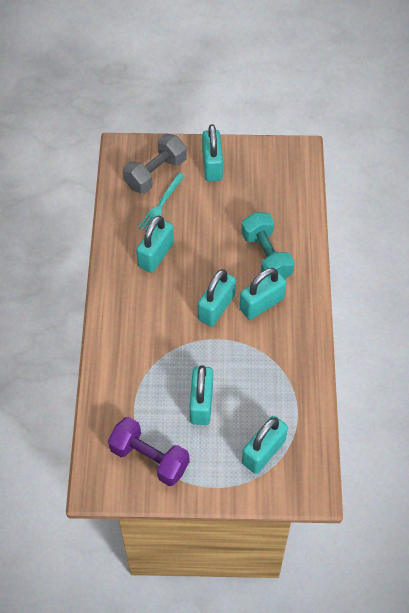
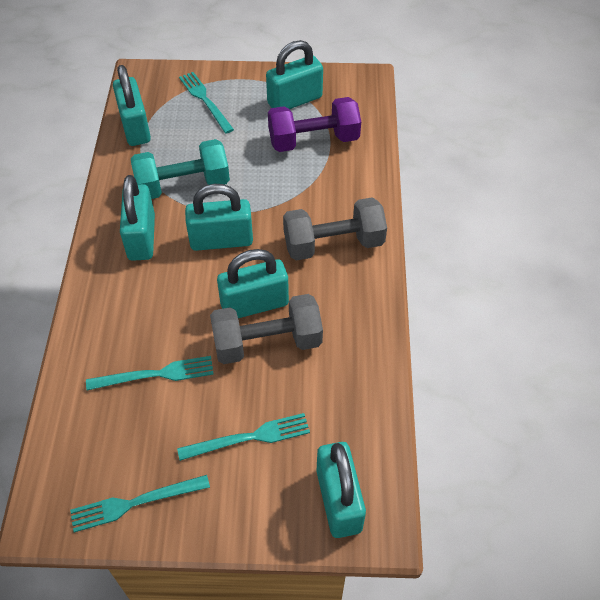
grey dumbbell: 1 -> 2
turquoise fork: 1 -> 4

